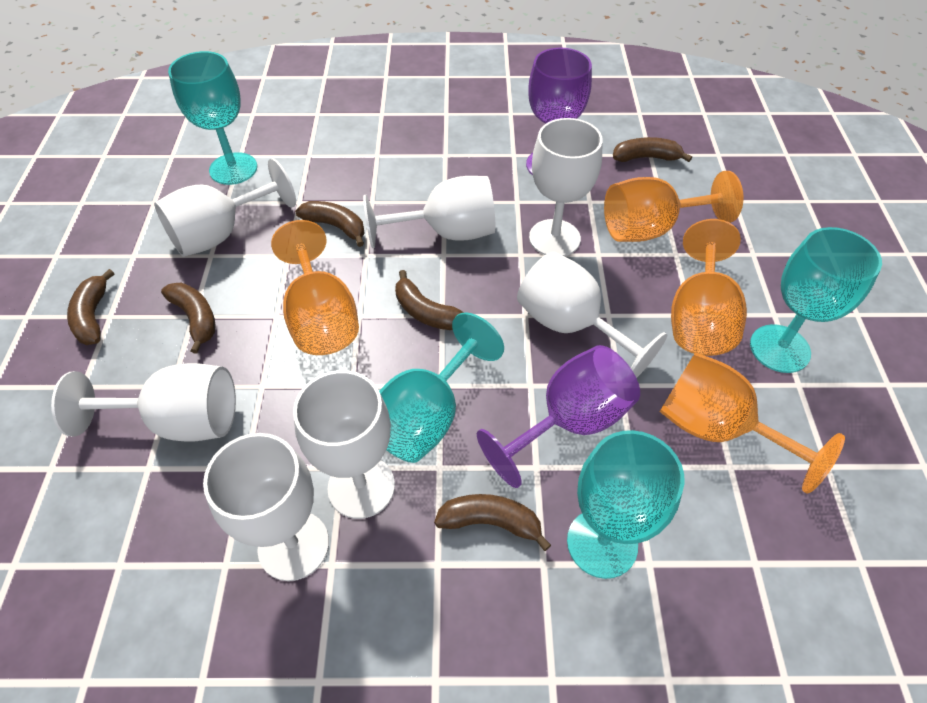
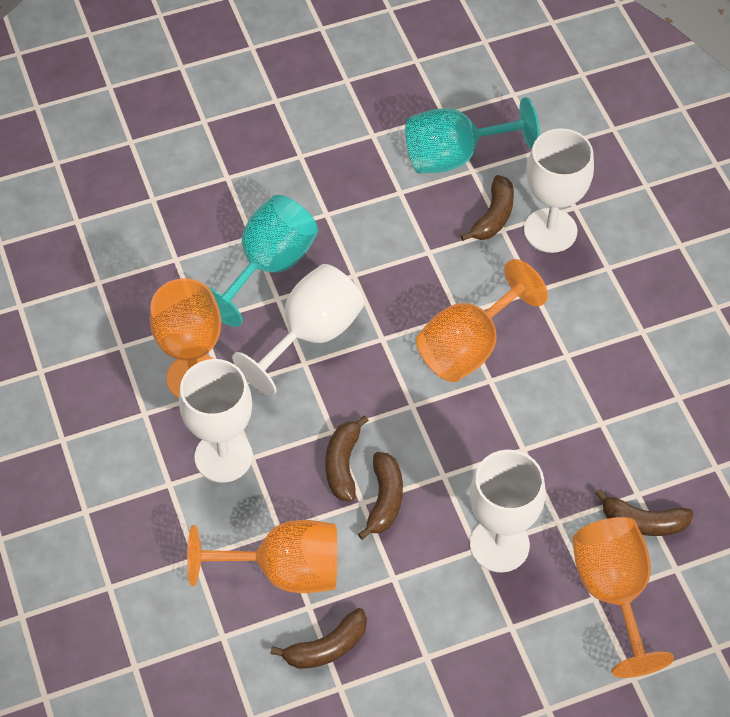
brown banana: 6 -> 5
purple goblet: 2 -> 0
turquoise goblet: 4 -> 2
white goblet: 7 -> 4

